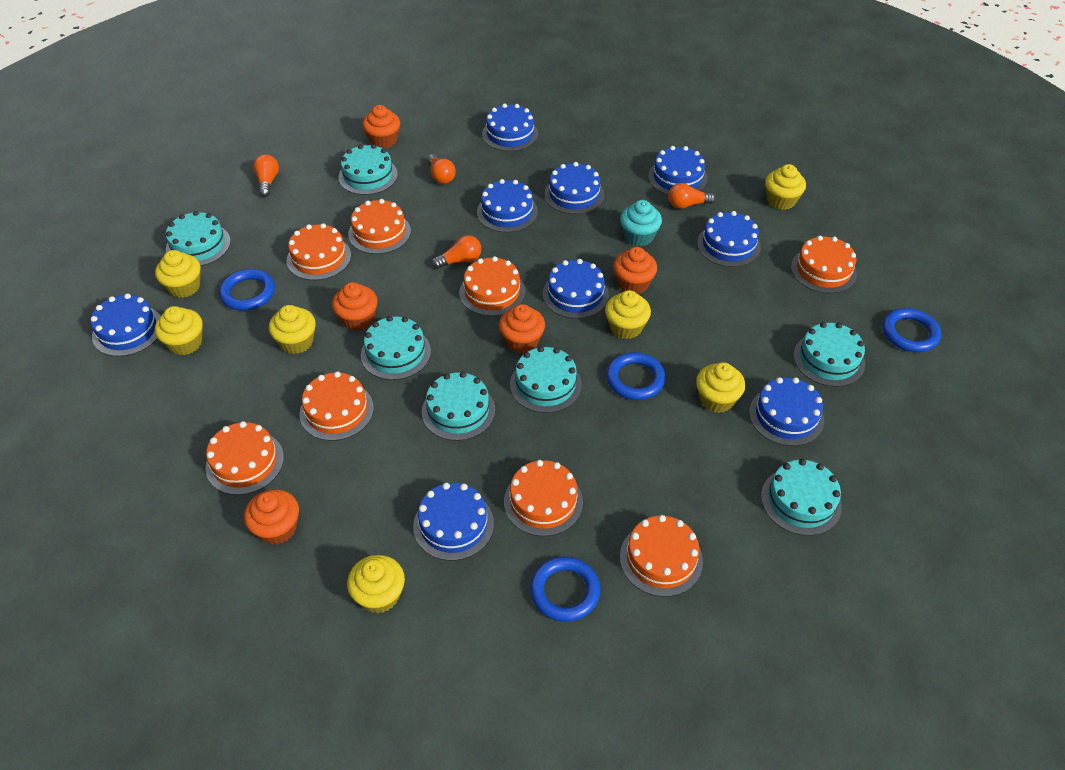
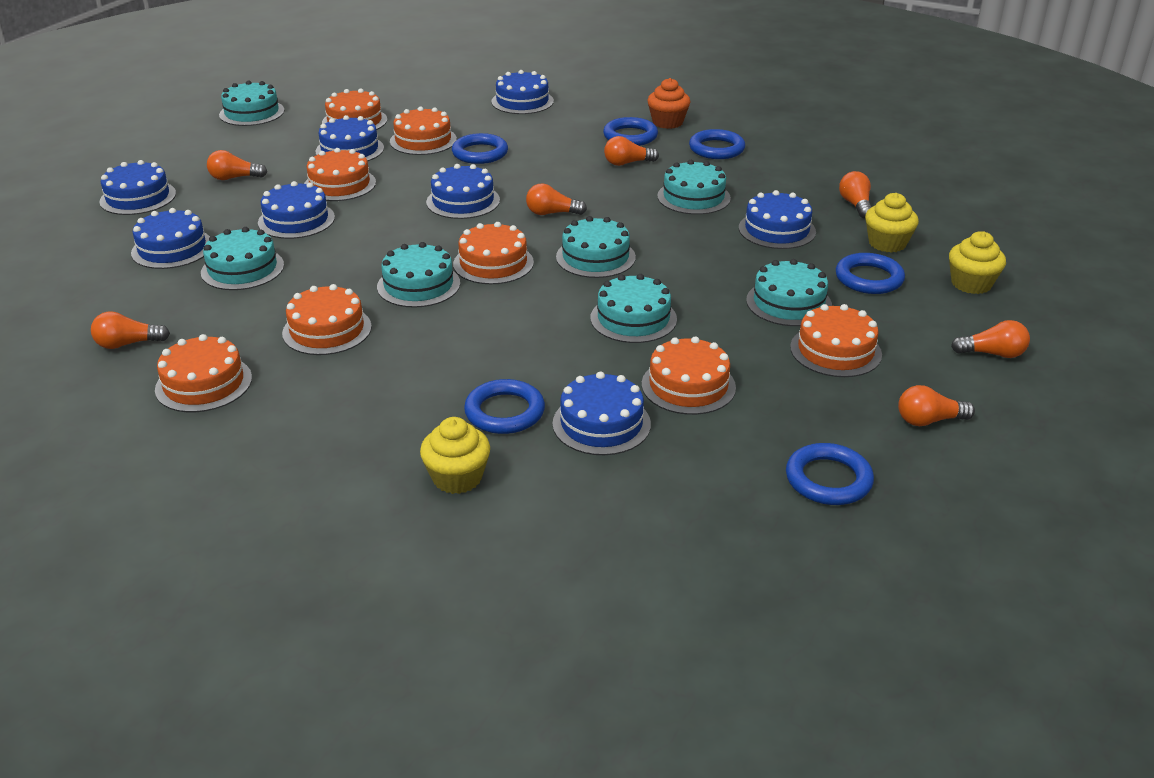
blue cake: 9 -> 8
blue ring: 4 -> 6
orange cupcake: 5 -> 1
orange light bulb: 4 -> 7
turquoise cupcake: 1 -> 0
yellow cupcake: 7 -> 3

